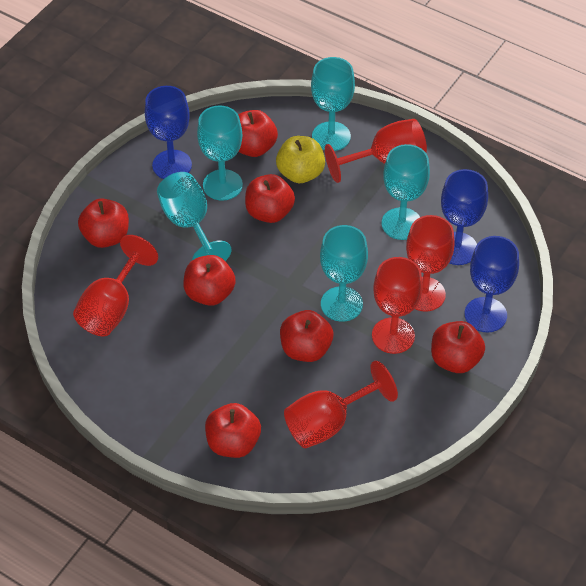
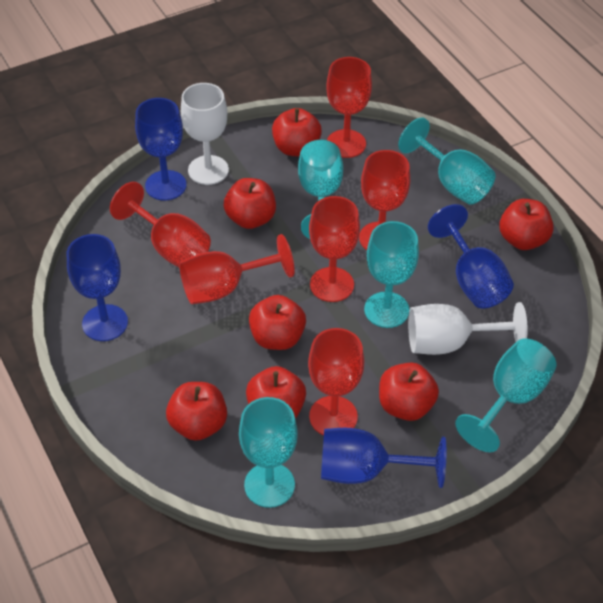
blue goblet: 3 -> 4
red goblet: 5 -> 6
white goblet: 0 -> 2
yellow apple: 1 -> 0

